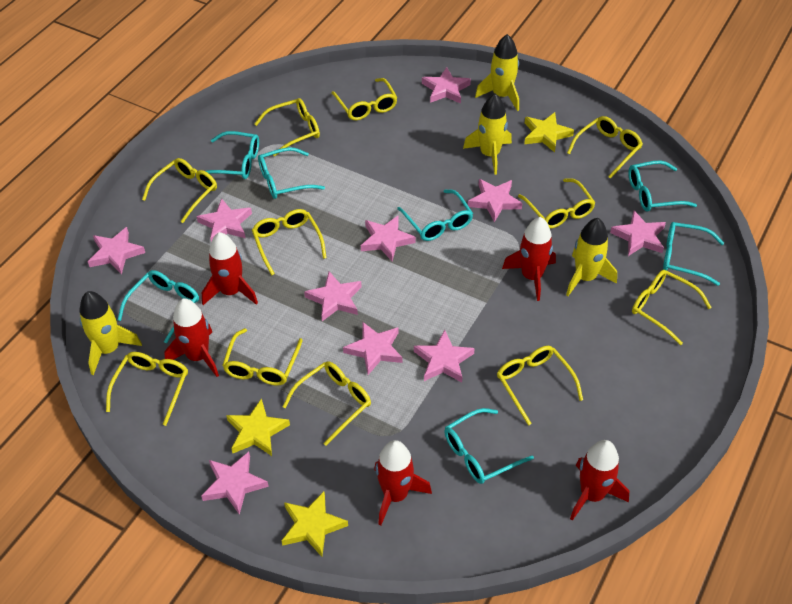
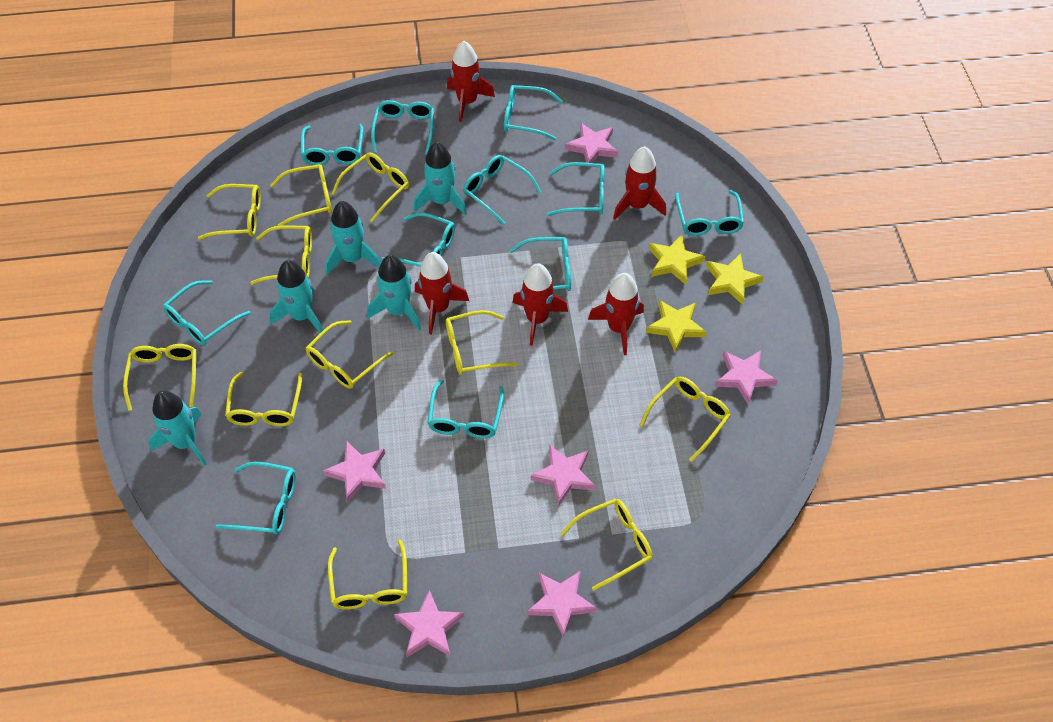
pink star: 10 -> 6
turquoise glasses: 7 -> 11
turquoise rocket: 0 -> 5
yellow rocket: 4 -> 0

